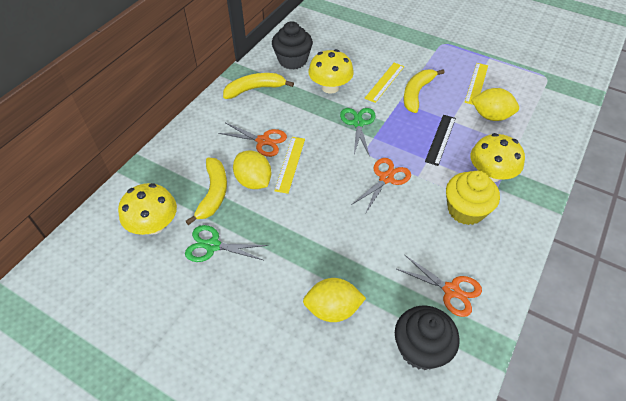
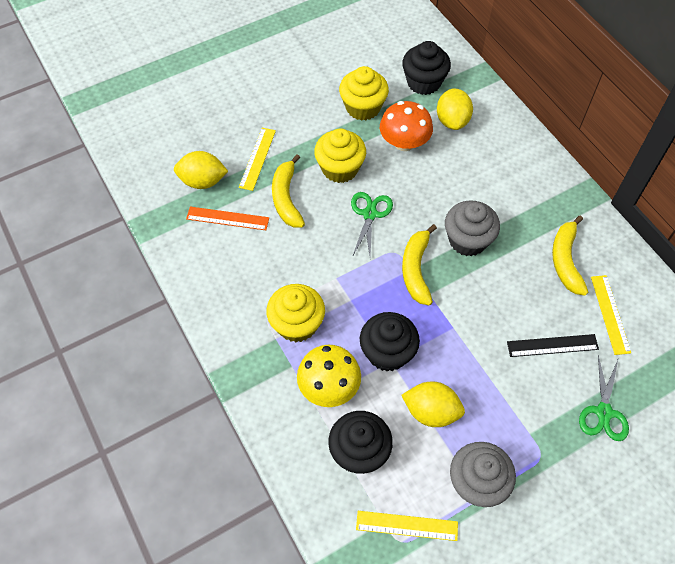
black cupcake: 2 -> 3
grey cupcake: 0 -> 2
orange mushroom: 0 -> 1
orange ruler: 0 -> 1
orange scissors: 3 -> 0
yellow cupcake: 1 -> 3
yellow mushroom: 3 -> 1

